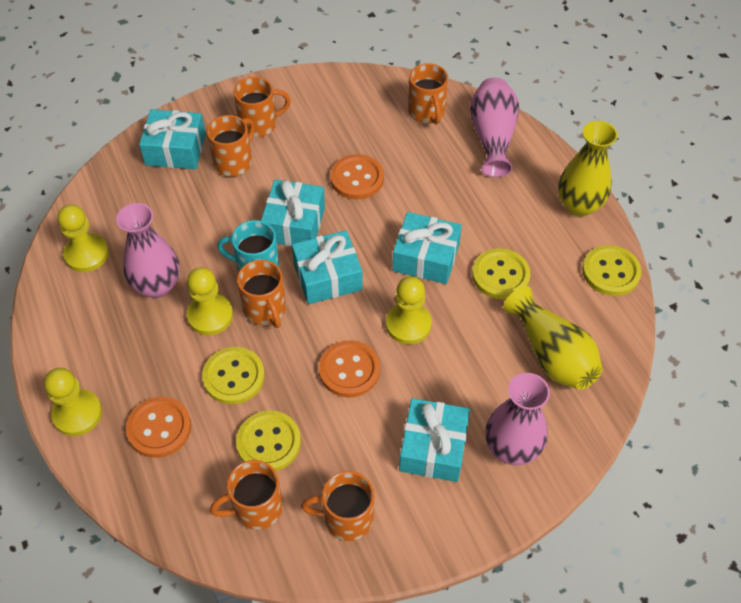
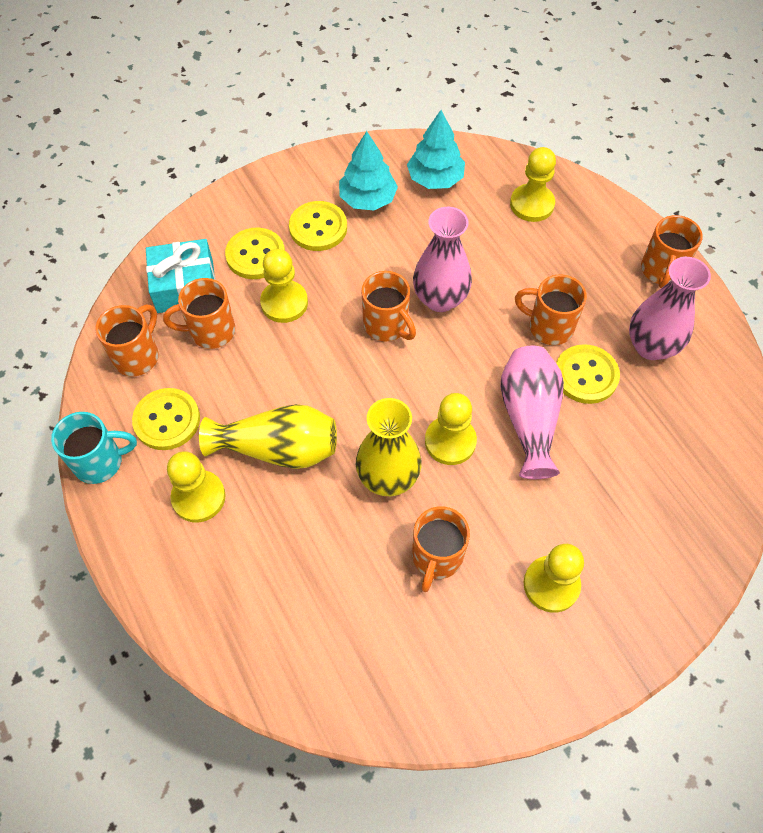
orange button: 3 -> 0
turquoise gift: 5 -> 1
turquoise tree: 0 -> 2
yellow pawn: 4 -> 5

